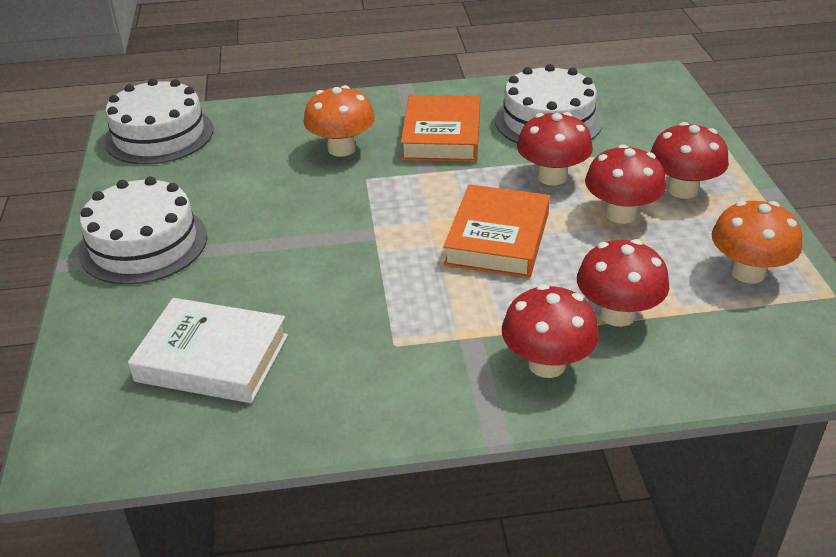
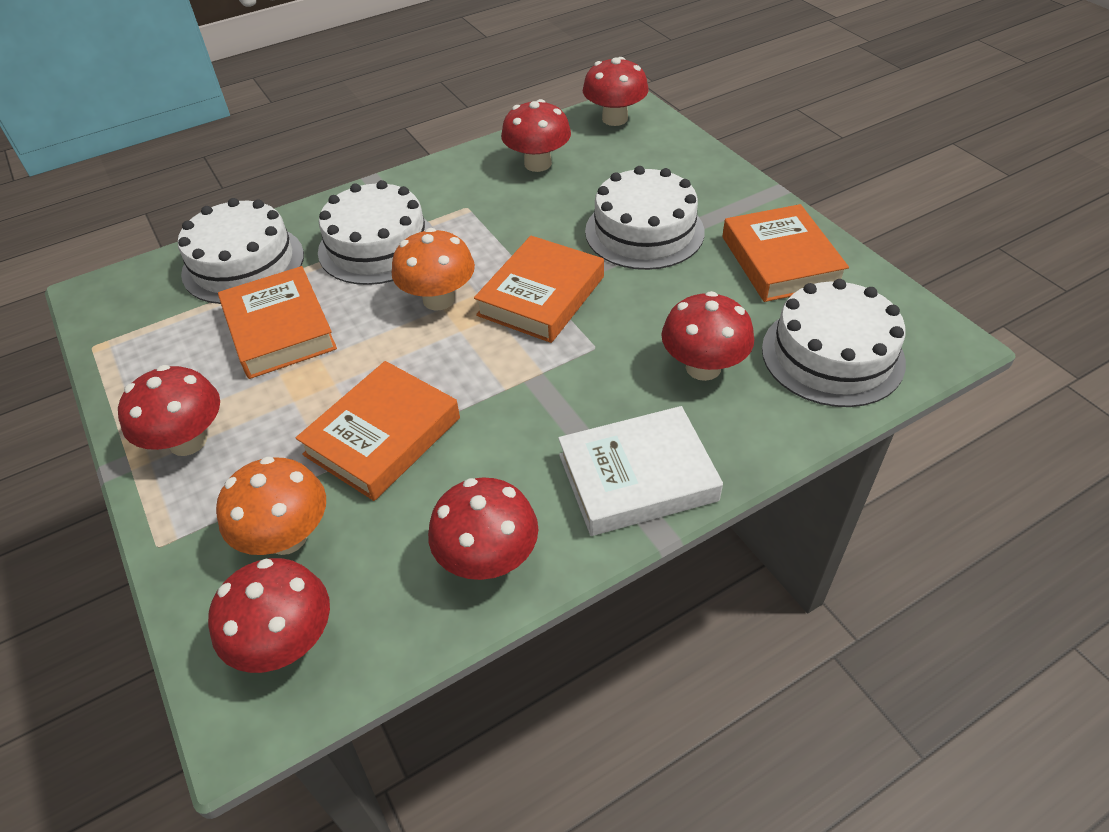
orange book: 2 -> 4
red mushroom: 5 -> 6
white cake: 3 -> 4

